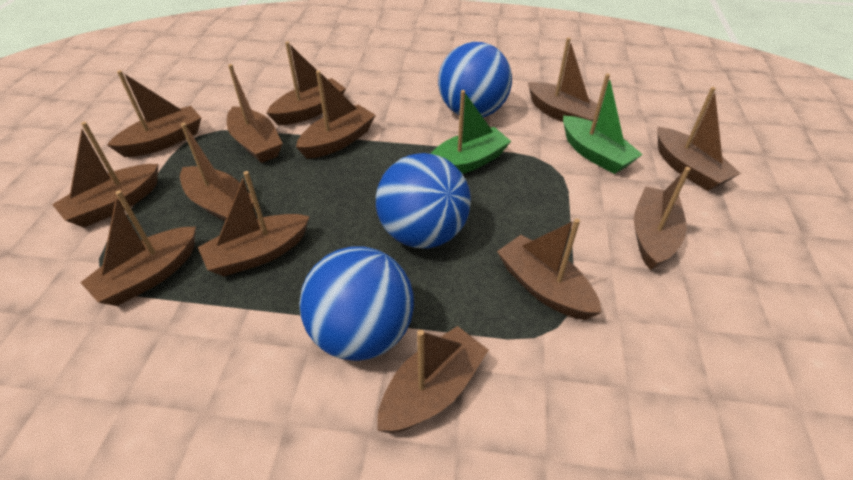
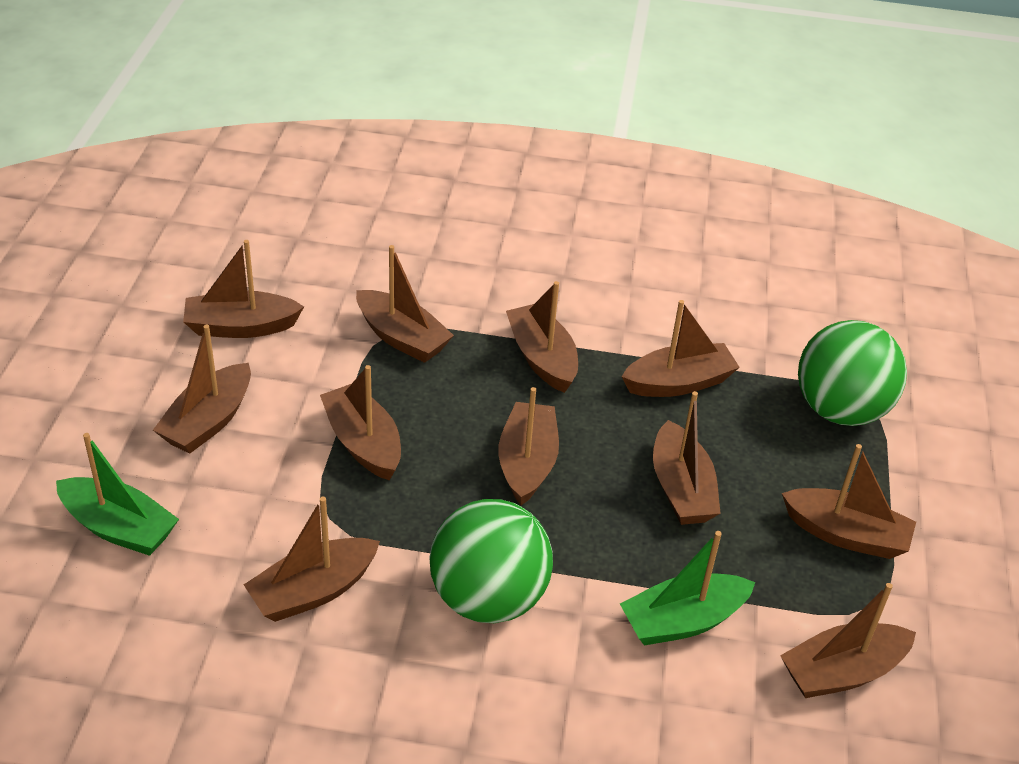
blue ball: 3 -> 0
brown boat: 13 -> 11
green ball: 0 -> 2

